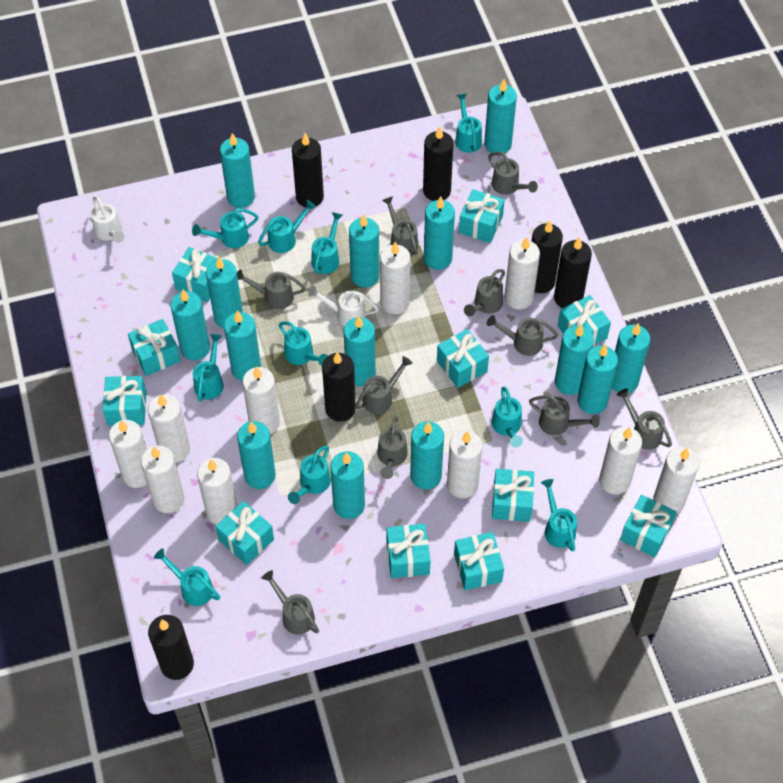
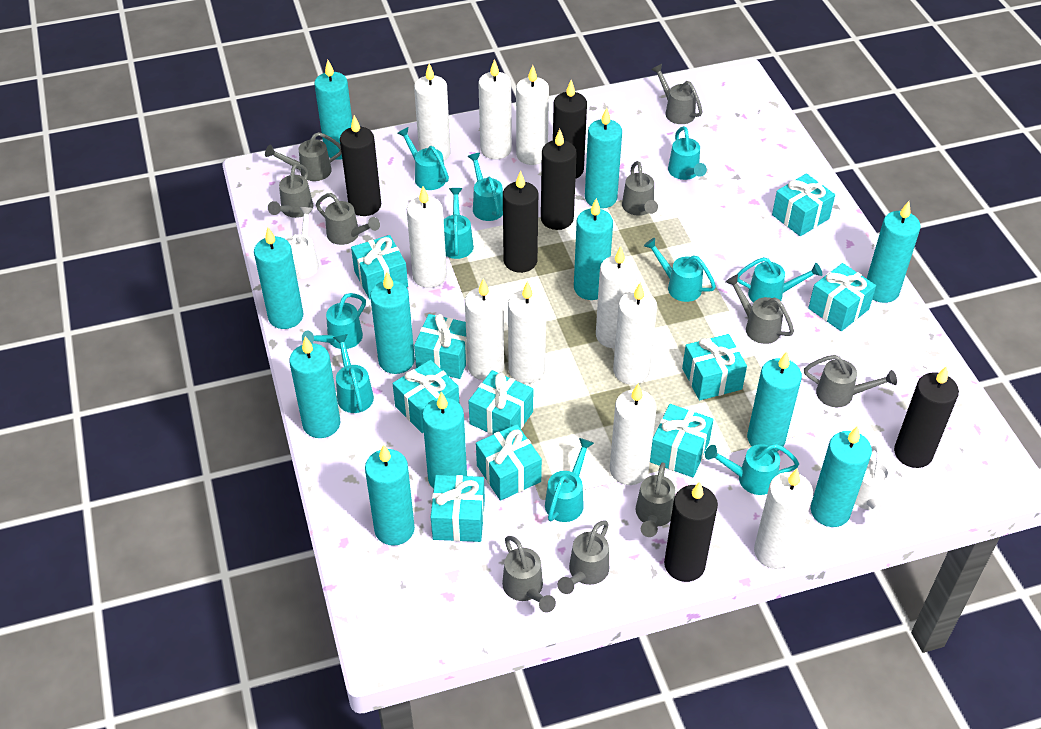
turquoise candle: 14 -> 11
turquoise gift: 11 -> 10

